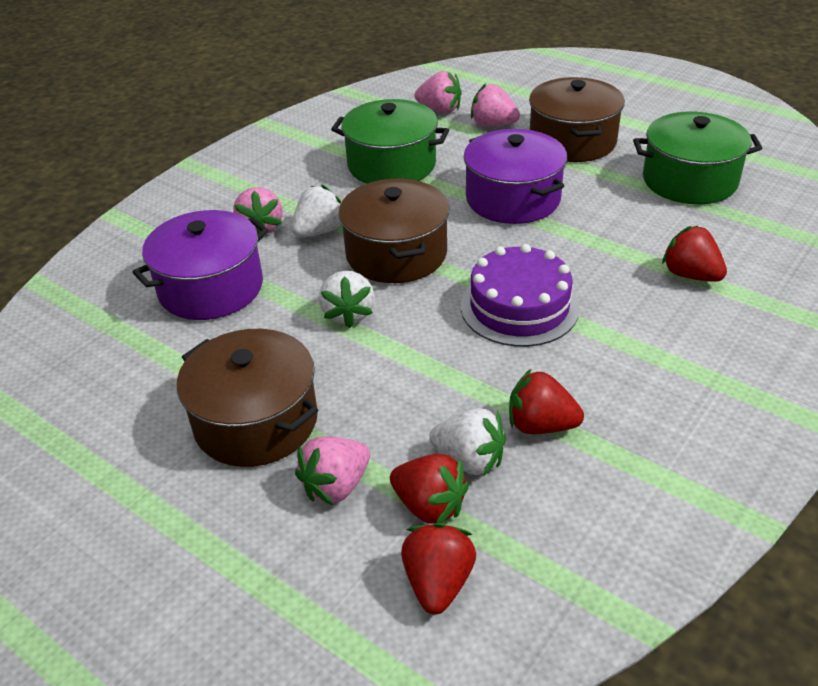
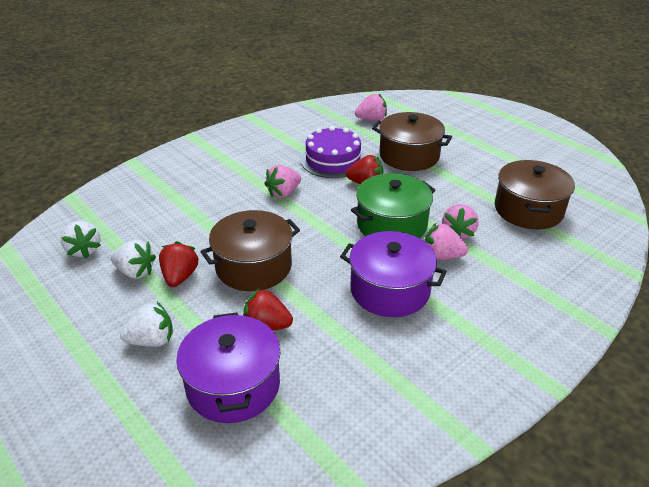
green pot: 2 -> 1
red strawberry: 4 -> 3

